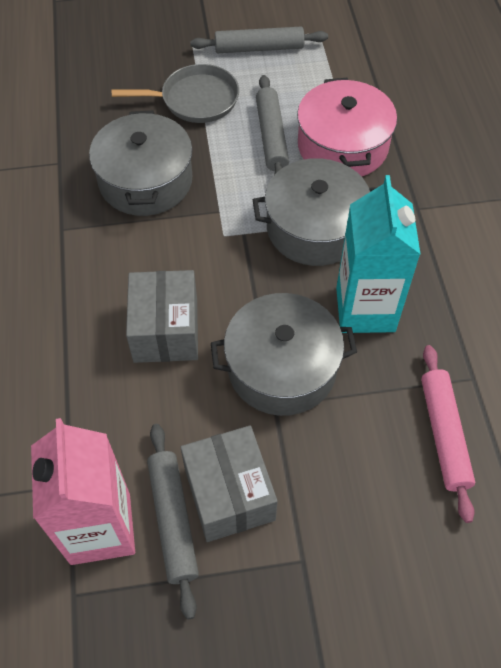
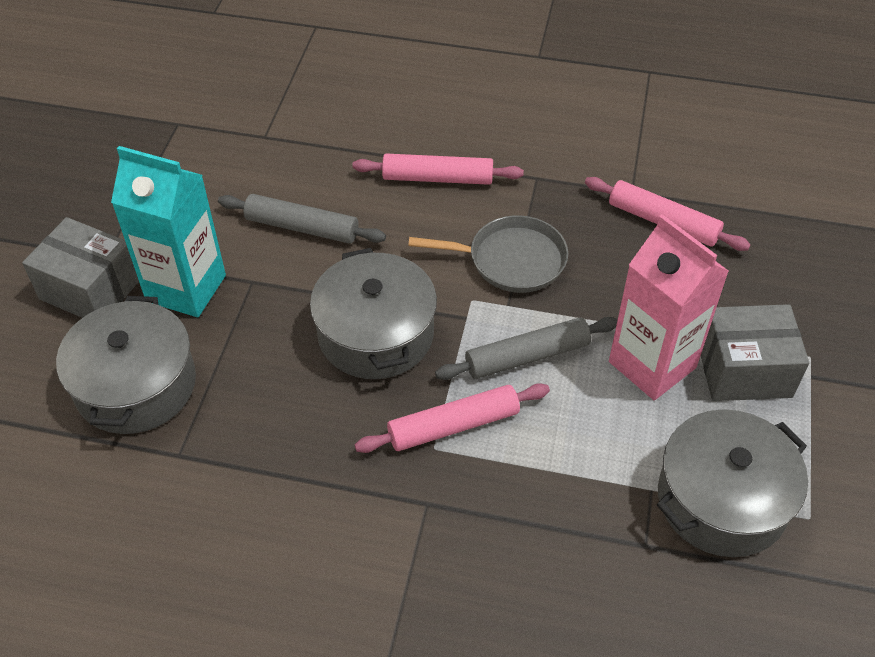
grey rolling pin: 3 -> 2
pink pot: 1 -> 0
pink rolling pin: 1 -> 3

